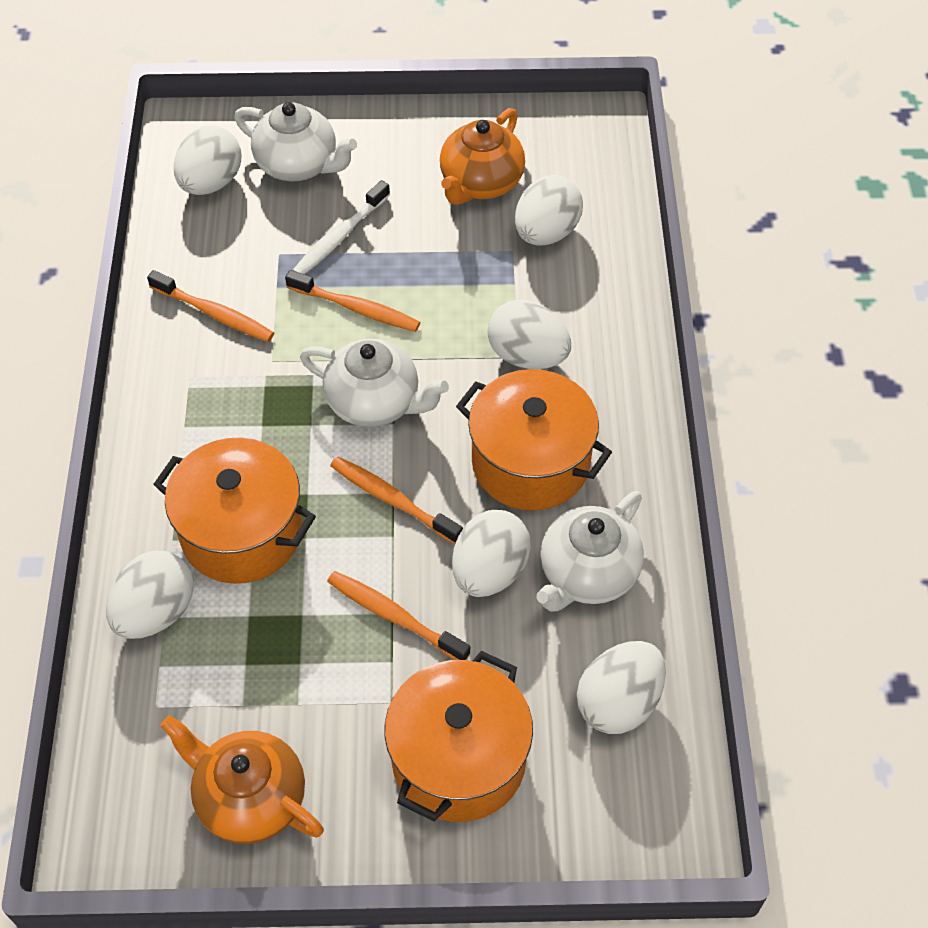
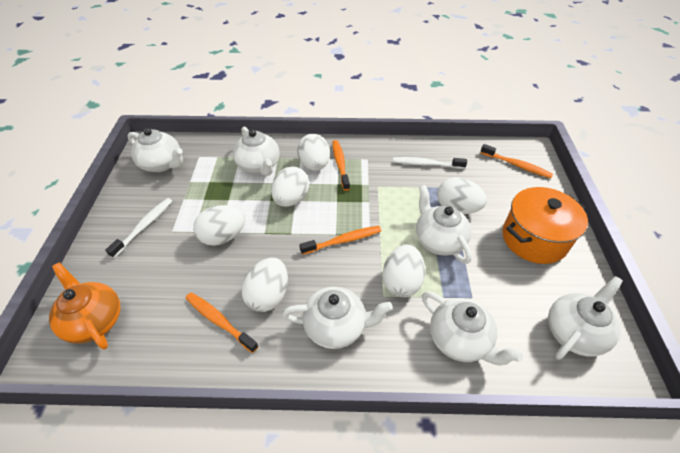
orange pot: 3 -> 1
orange teapot: 2 -> 1
white teapot: 3 -> 6
white toothbrush: 1 -> 2

